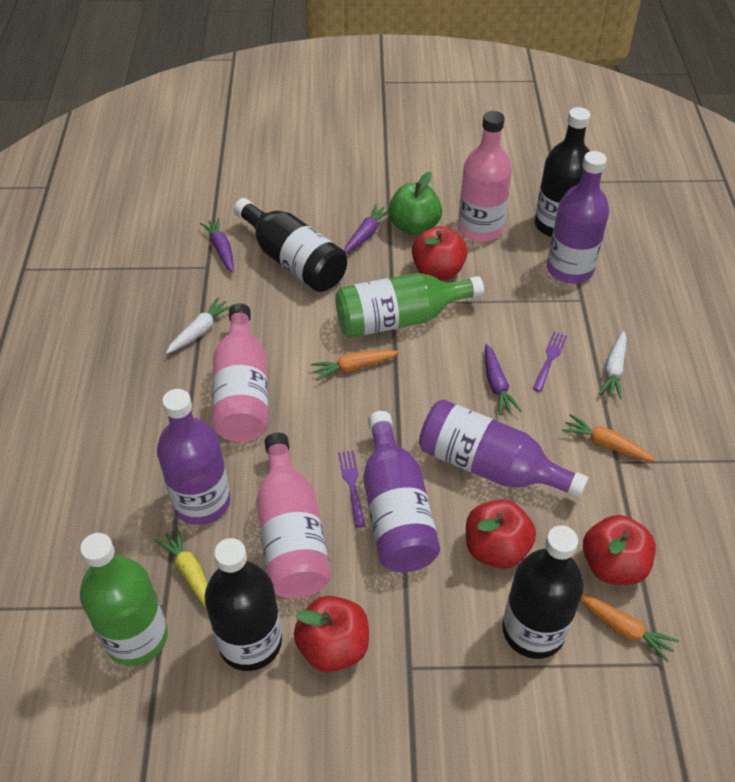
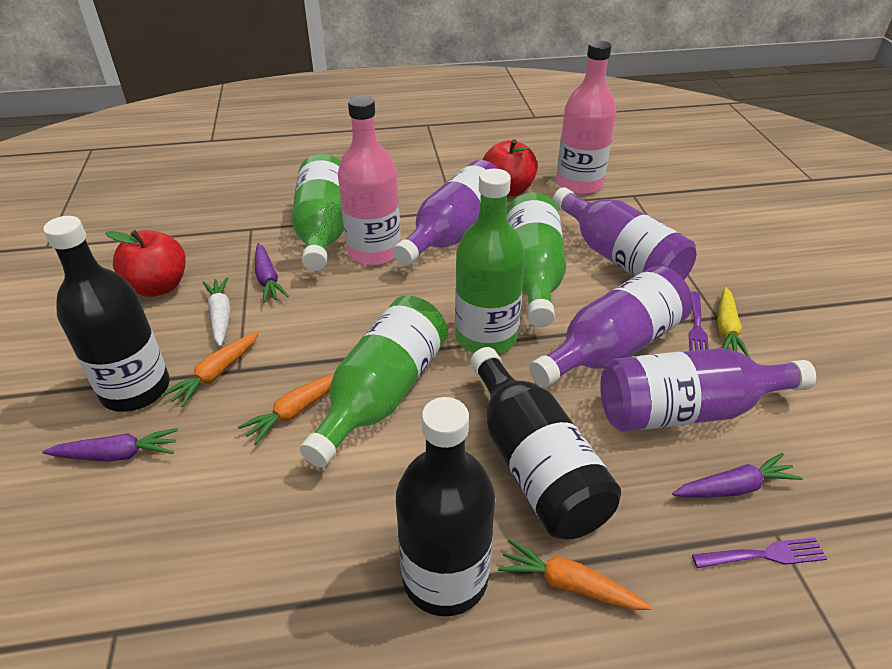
black bottle: 4 -> 3
green apple: 1 -> 0
green bottle: 2 -> 4
pink bottle: 3 -> 2
red apple: 4 -> 2
white carrot: 2 -> 1

